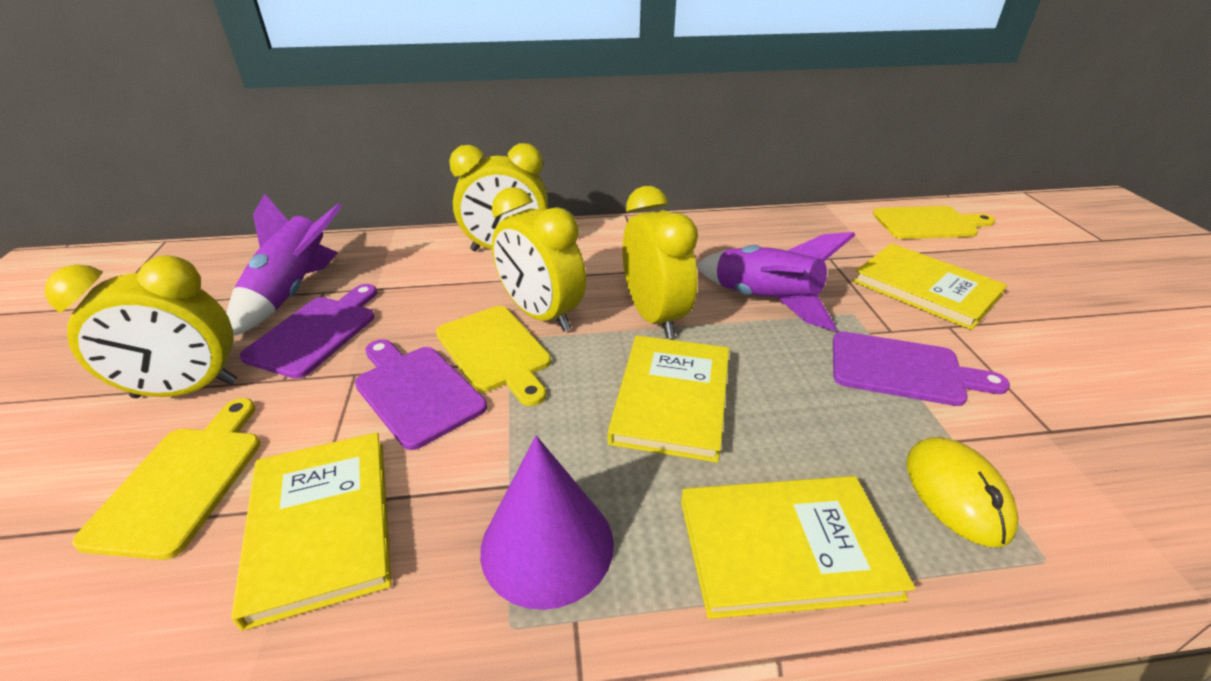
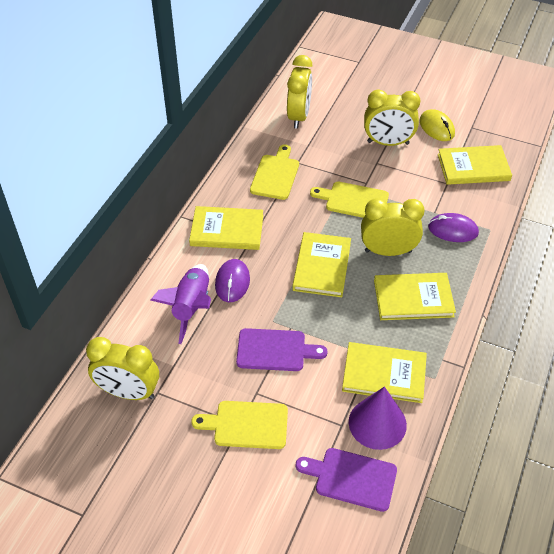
purple cutting board: 3 -> 2
purple mouse: 0 -> 2
purple rocket: 2 -> 1
yellow book: 4 -> 5

